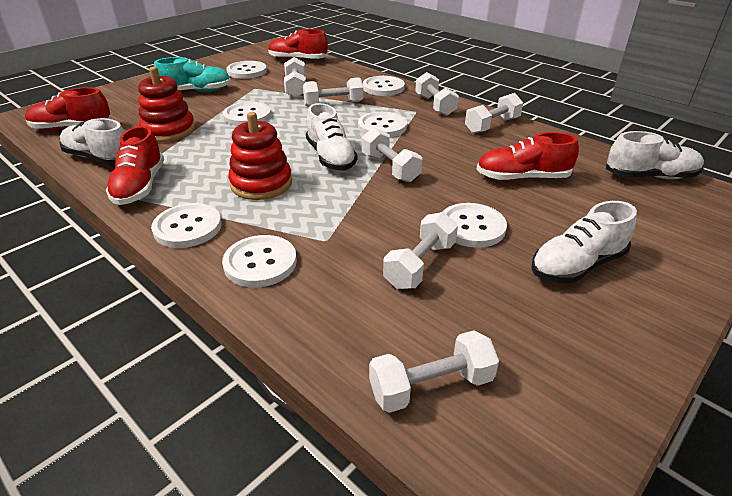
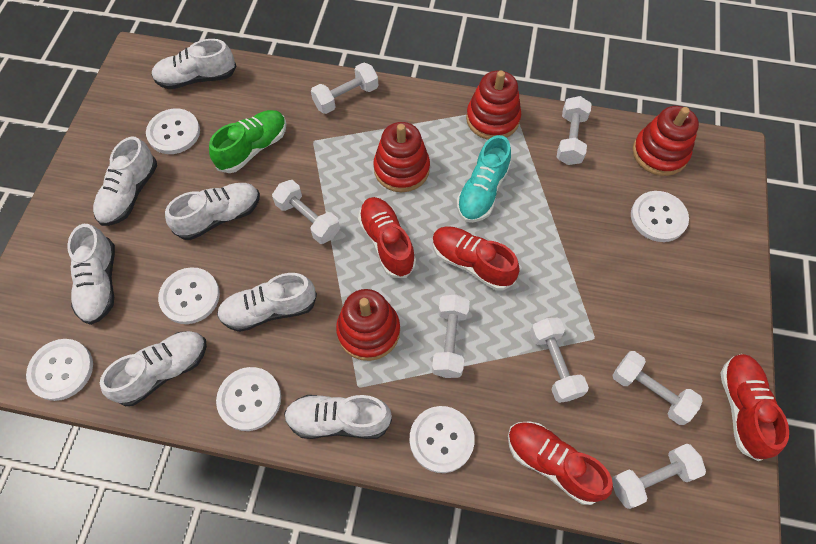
green shoe: 0 -> 1
red stacking toy: 2 -> 4
white button: 7 -> 6
white shoe: 4 -> 7

